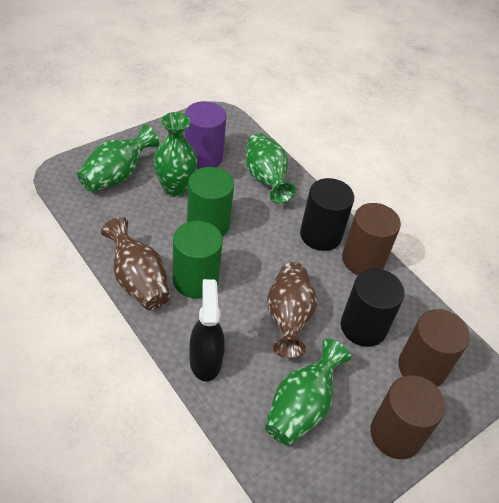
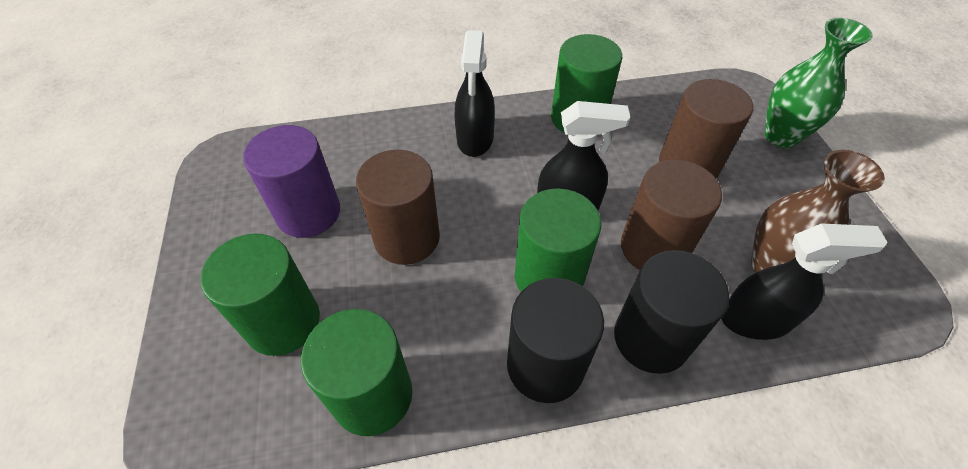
black spray bottle: 1 -> 3
brown vase: 2 -> 1
green cylinder: 2 -> 4
green vase: 4 -> 1

